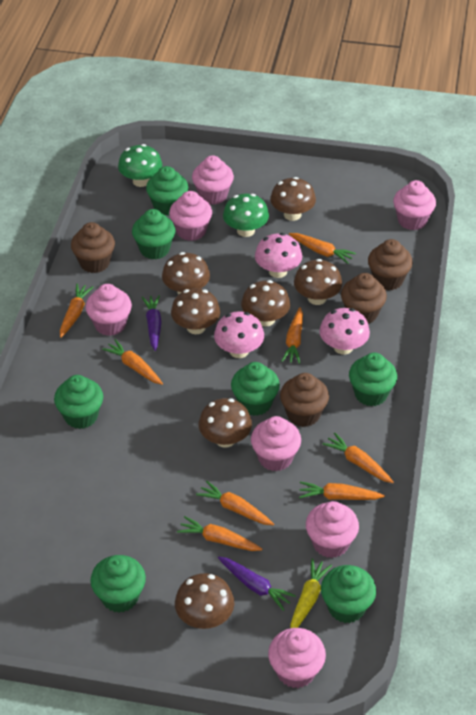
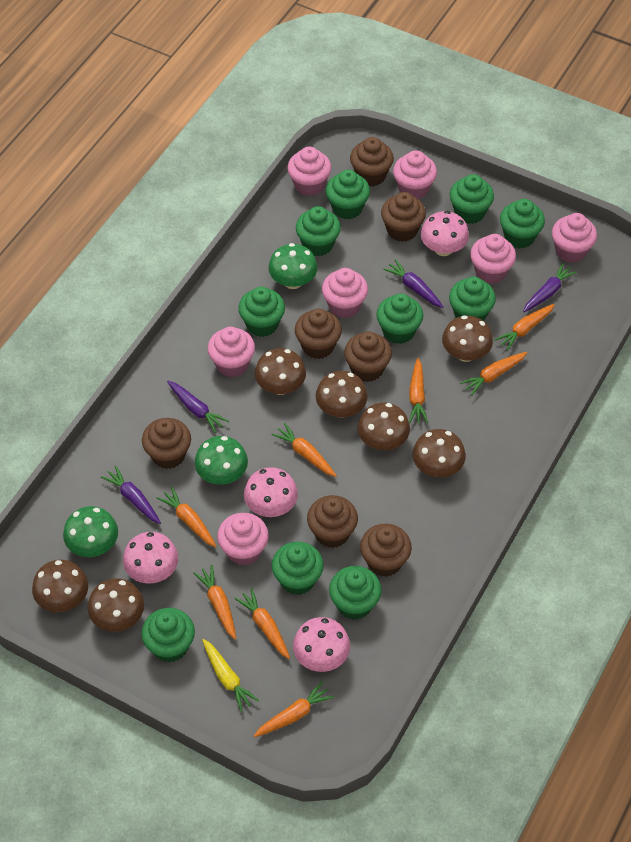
brown cupcake: 4 -> 7
green cupcake: 7 -> 10
green mushroom: 2 -> 3
pink mushroom: 3 -> 4
purple carrot: 2 -> 4

